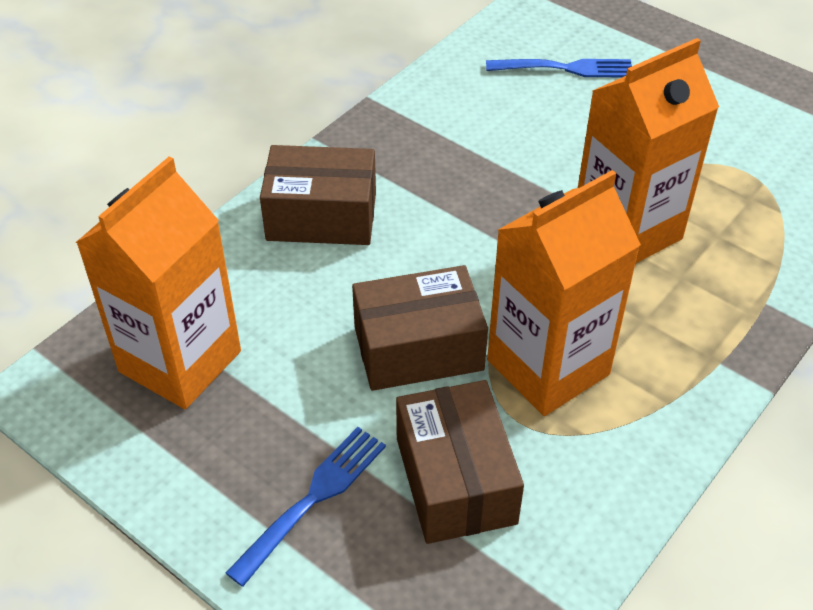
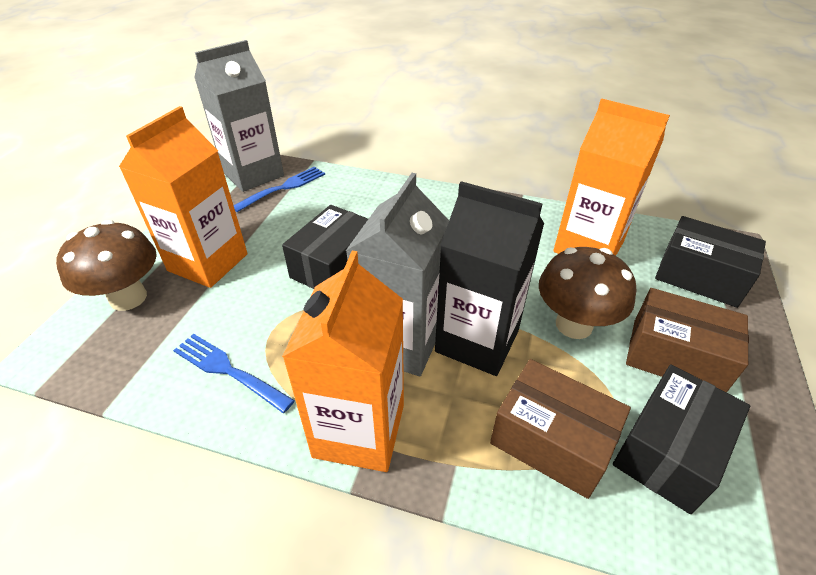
black box: 0 -> 3
black carton: 0 -> 1
brown box: 3 -> 2
brown mushroom: 0 -> 2
grey carton: 0 -> 2

